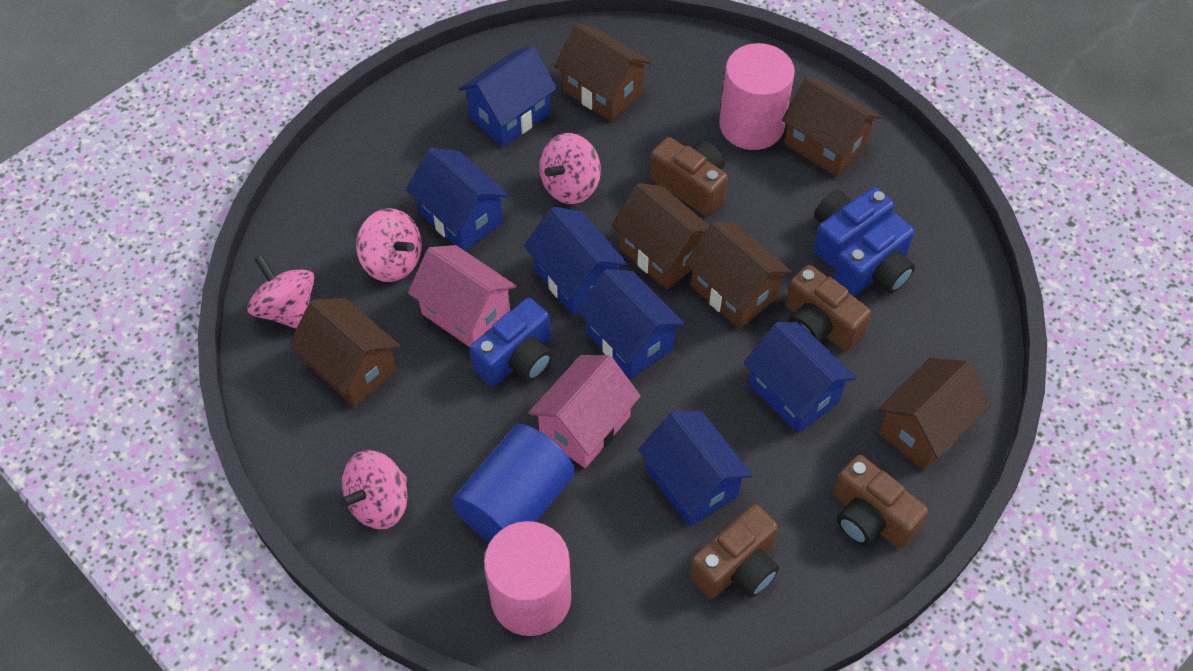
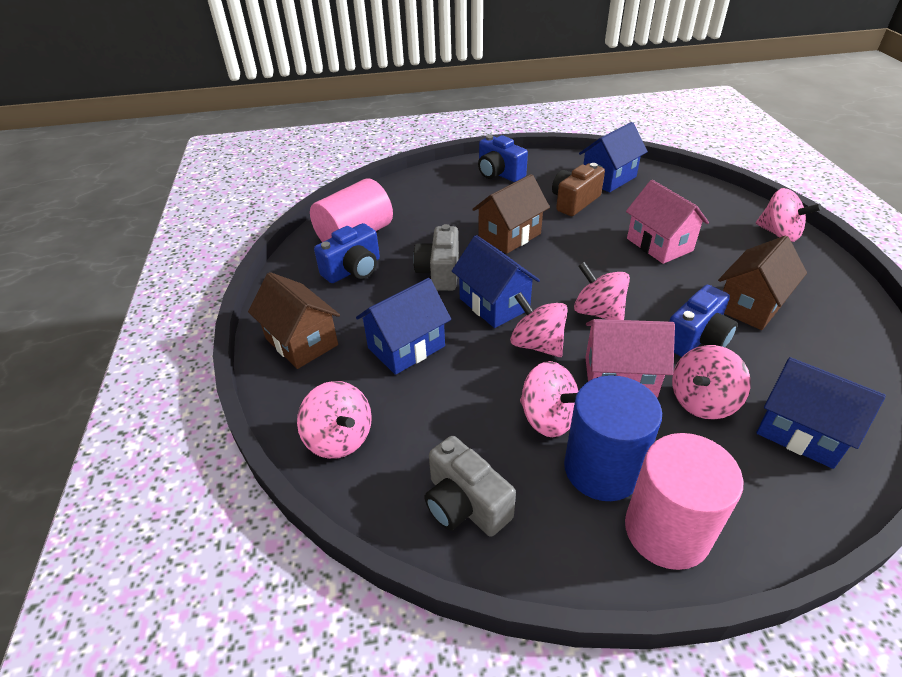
blue house: 6 -> 4
brown camera: 4 -> 1
brown house: 6 -> 3
grey camera: 0 -> 2
pink spinning top: 4 -> 6

